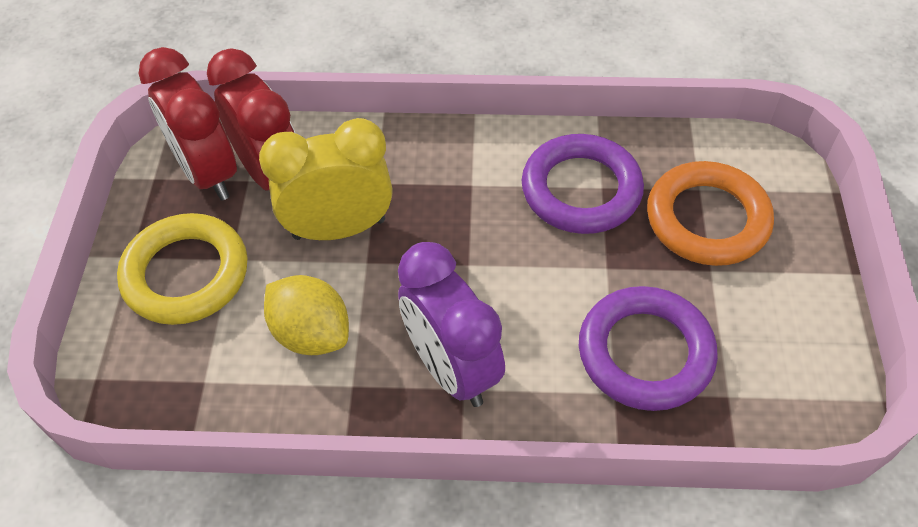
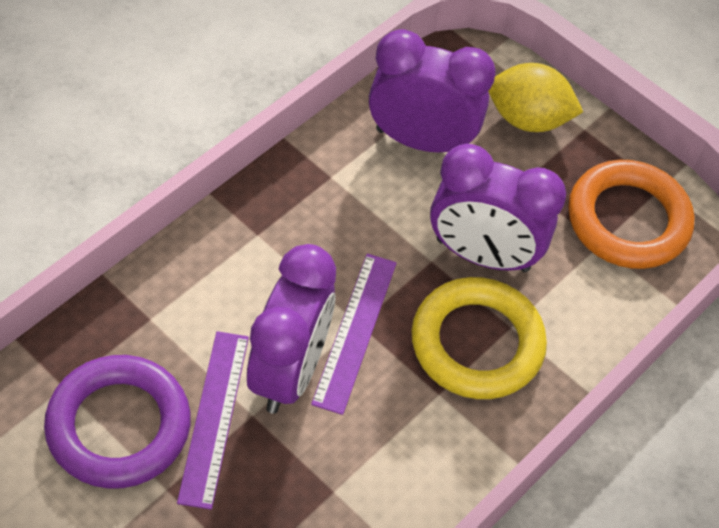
purple clock: 1 -> 3
purple ring: 2 -> 1
purple ruler: 0 -> 2
red clock: 2 -> 0
yellow clock: 1 -> 0

